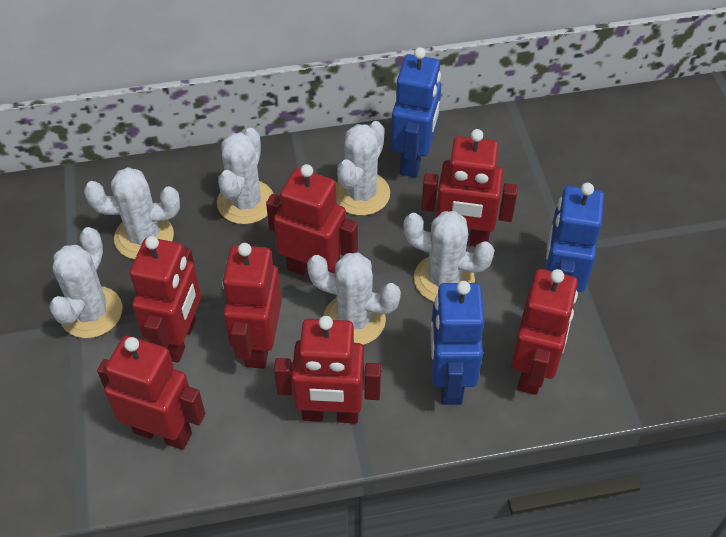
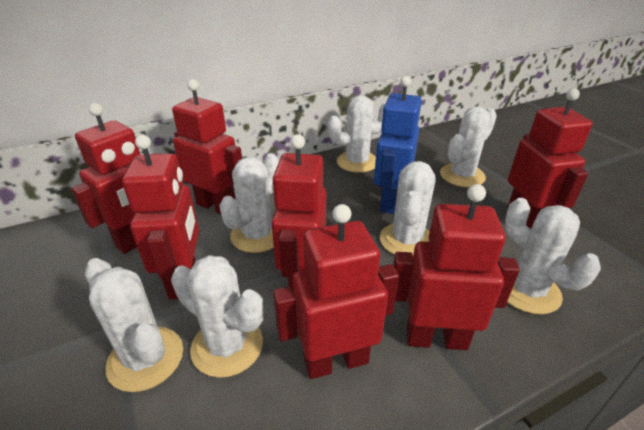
blue robot: 3 -> 1
white cactus: 6 -> 7

